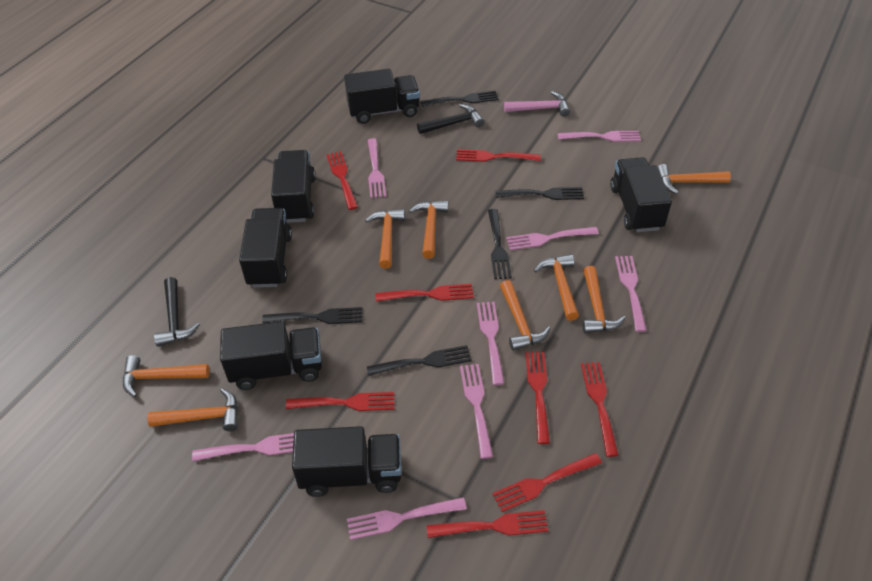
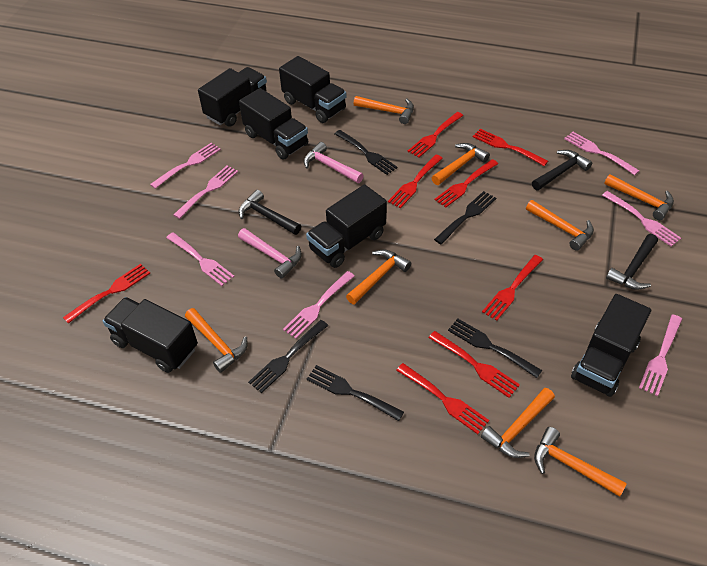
black hammer: 2 -> 3
pink fork: 8 -> 7
pink hammer: 1 -> 2

